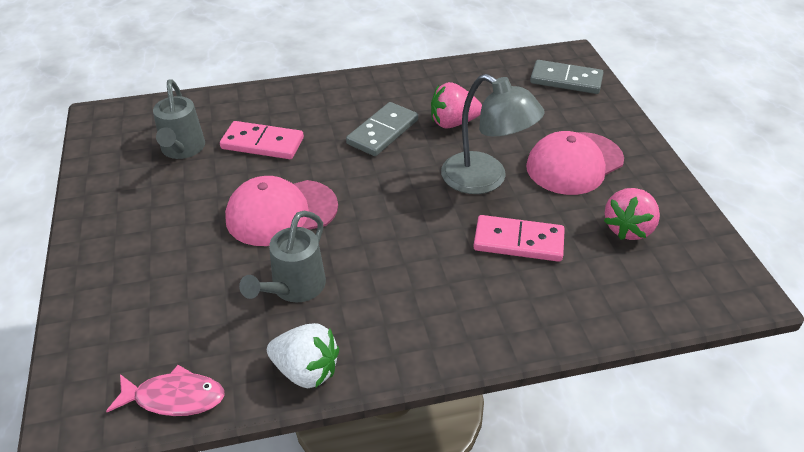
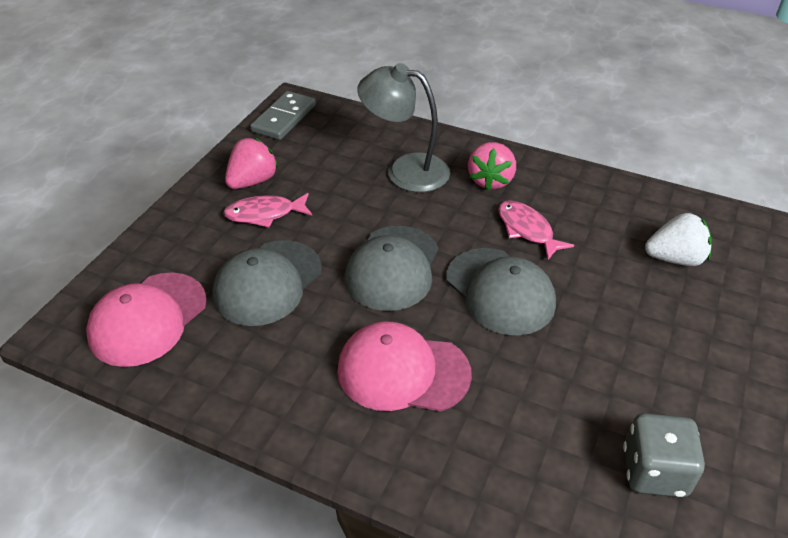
grey cap: 0 -> 3
grey dice: 0 -> 1
grey domino: 2 -> 1
grey watering can: 2 -> 0
pink domino: 2 -> 0
pink fish: 1 -> 2

